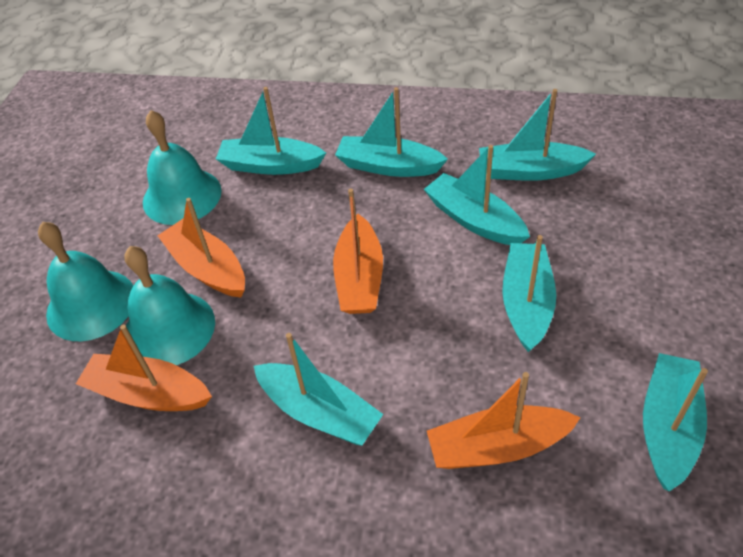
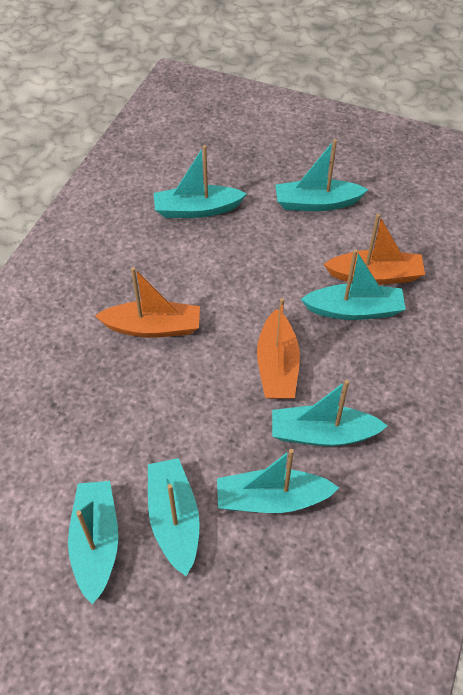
orange boat: 4 -> 3
turquoise bell: 3 -> 0

